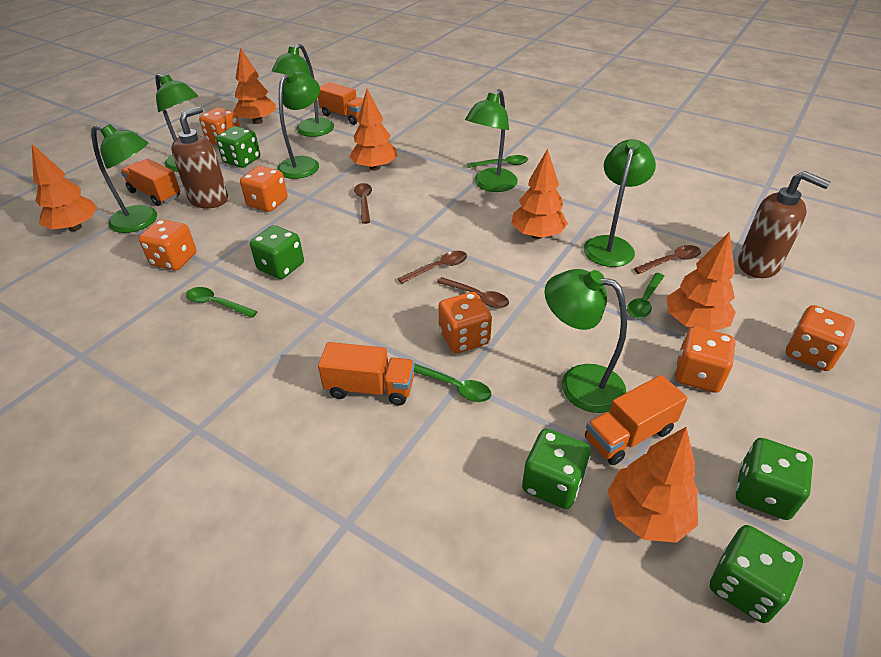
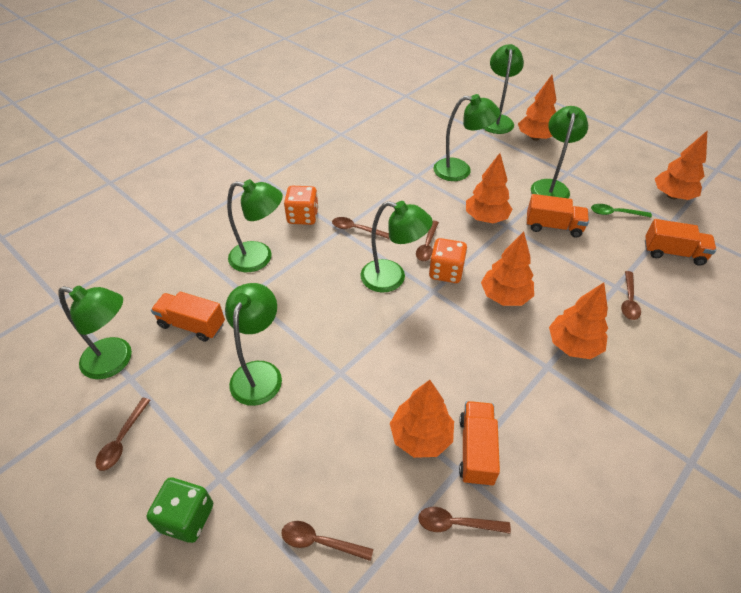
brown soap dispenser: 2 -> 0
brown spoon: 4 -> 6
green dice: 5 -> 1
green spoon: 4 -> 1
orange dice: 6 -> 2

